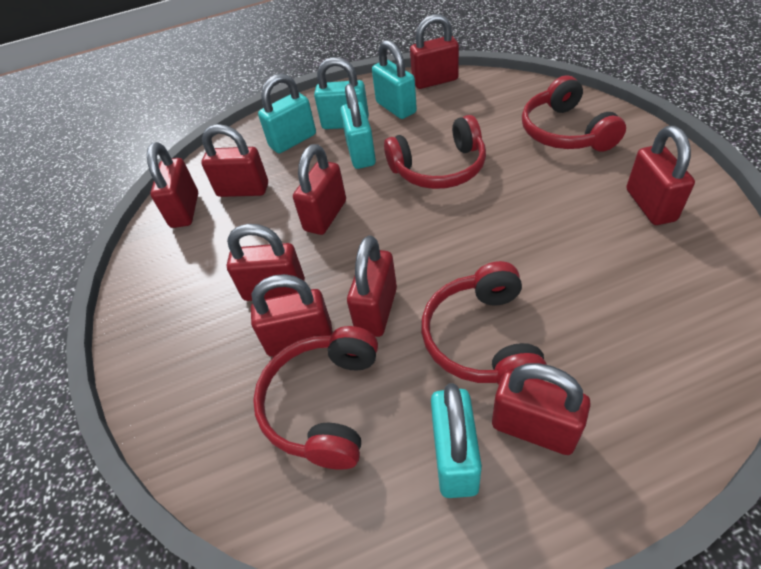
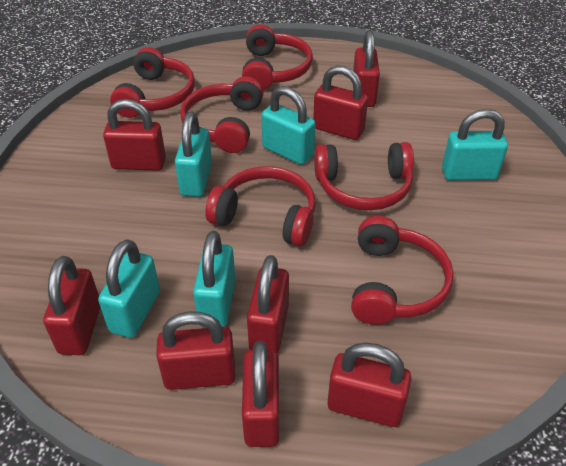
red headphones: 4 -> 6
red padlock: 9 -> 8

